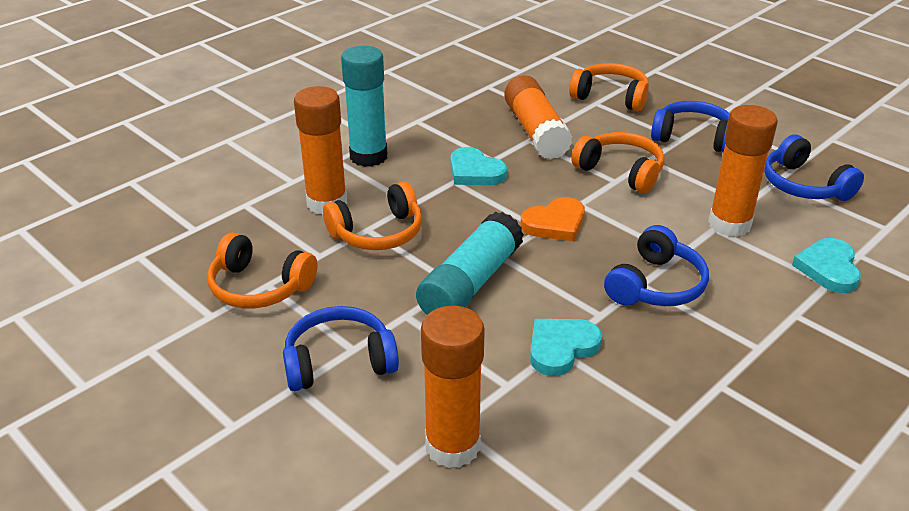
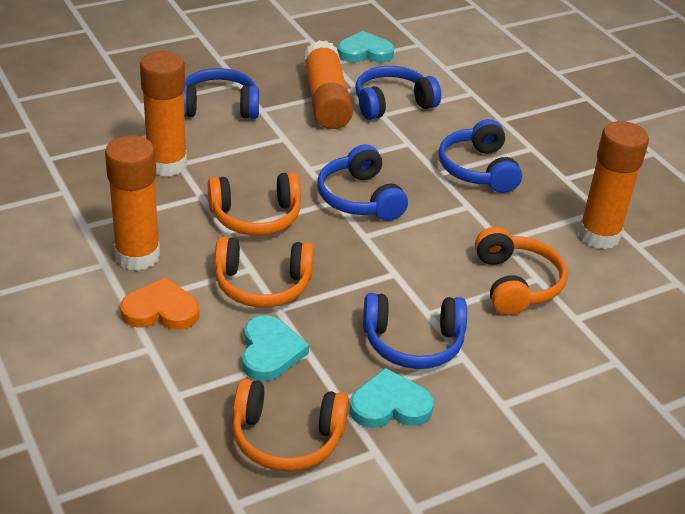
blue headphones: 4 -> 5
turquoise glue stick: 2 -> 0

